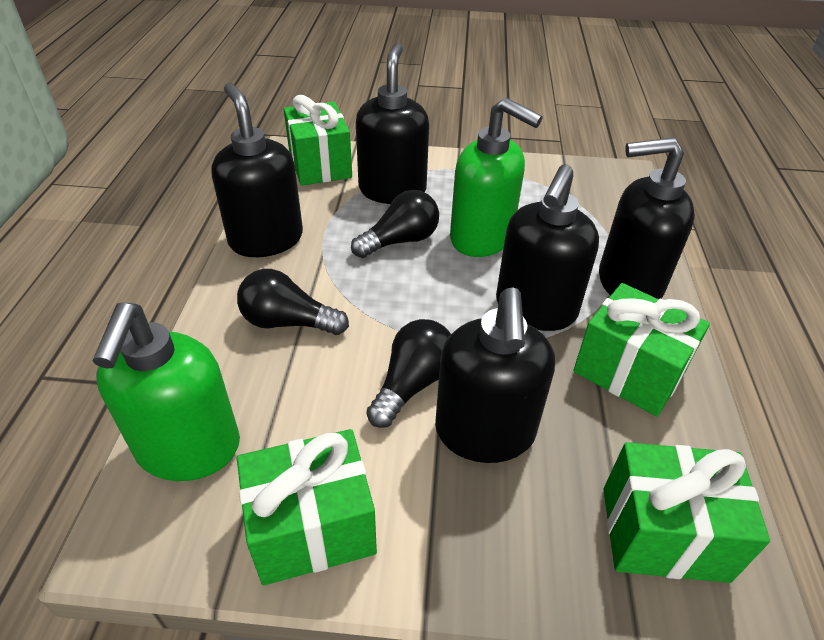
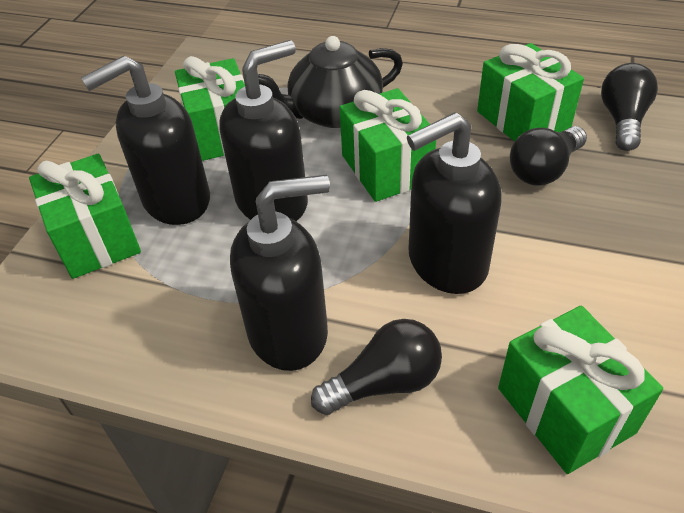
black soap dispenser: 5 -> 4
black teapot: 0 -> 1
green gift: 4 -> 5
green soap dispenser: 2 -> 0

